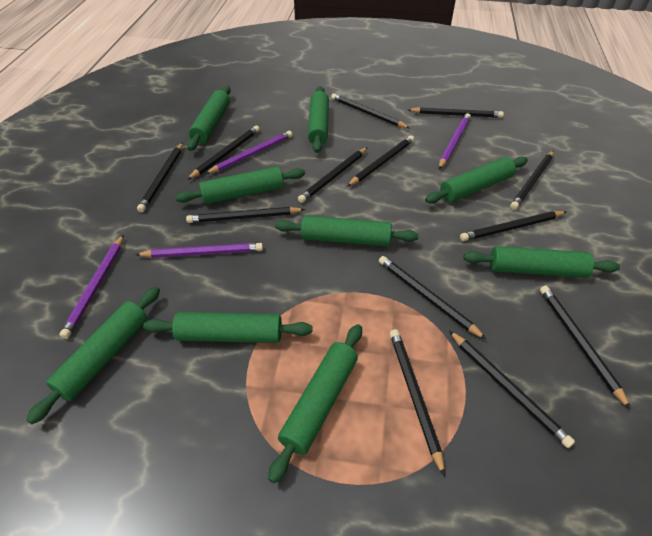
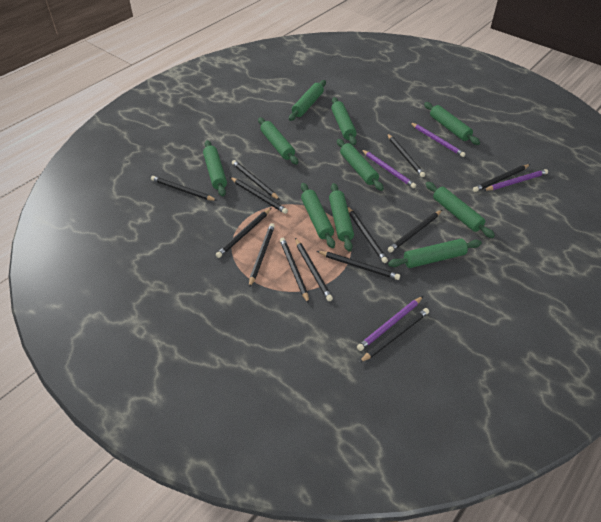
green rolling pin: 9 -> 10

